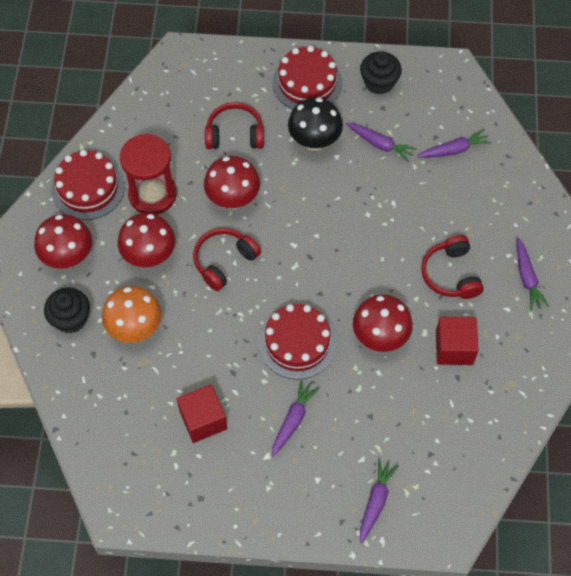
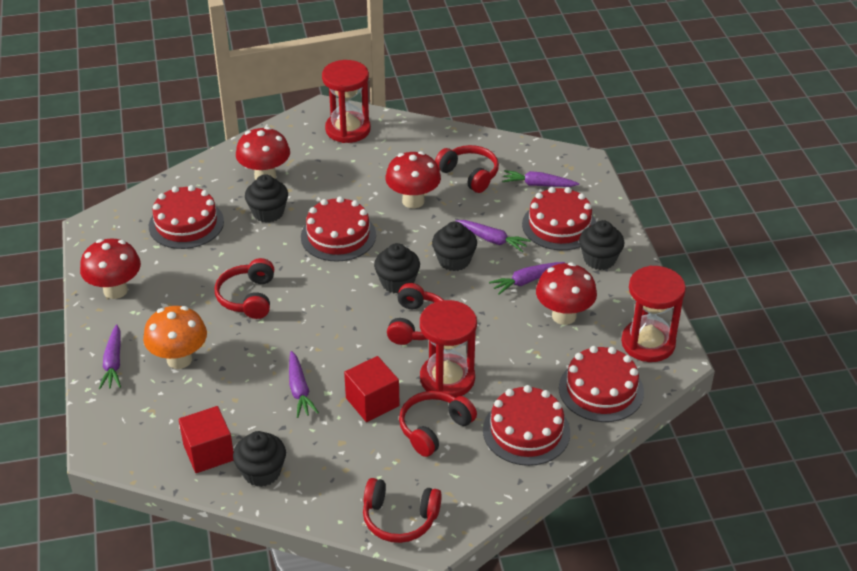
black cupcake: 2 -> 5
black mushroom: 1 -> 0
red cake: 3 -> 5
red headphones: 3 -> 5
red hourglass: 1 -> 3

